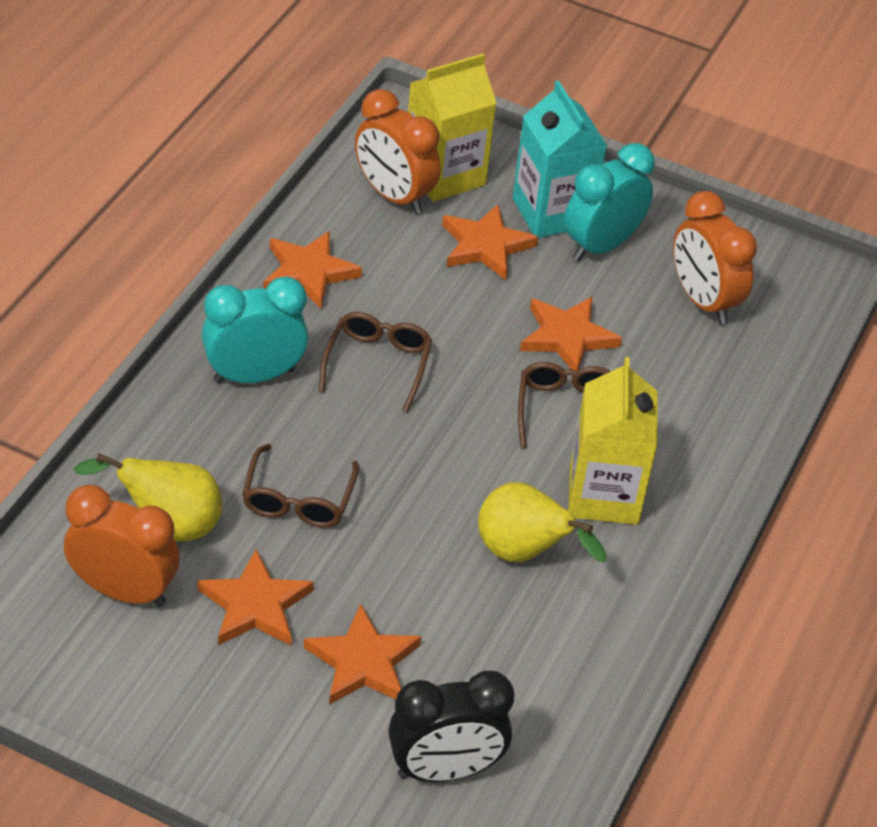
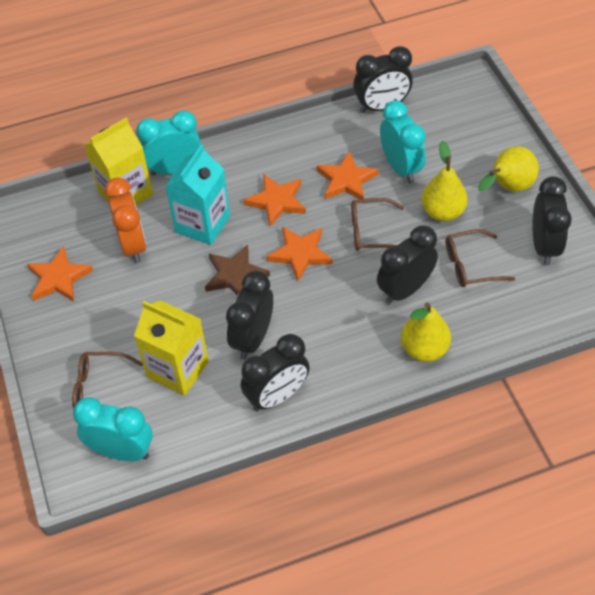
black clock: 1 -> 5
brown star: 0 -> 1
orange clock: 3 -> 1
orange star: 5 -> 4
turquoise clock: 2 -> 3
yellow pear: 2 -> 3

